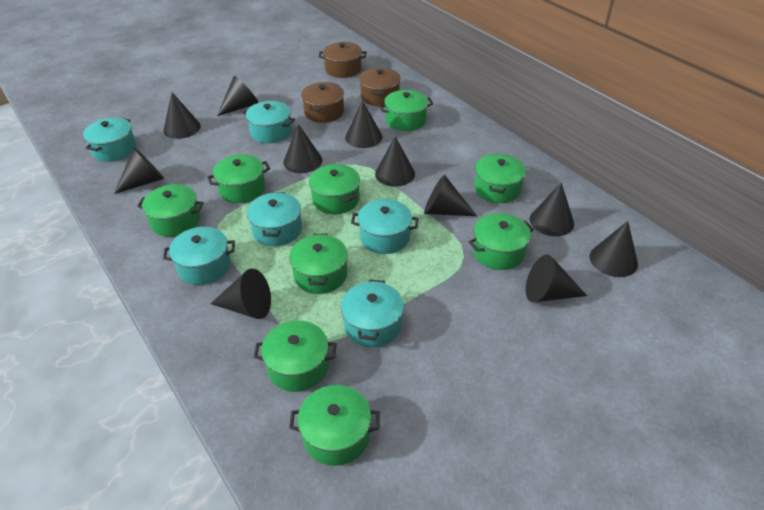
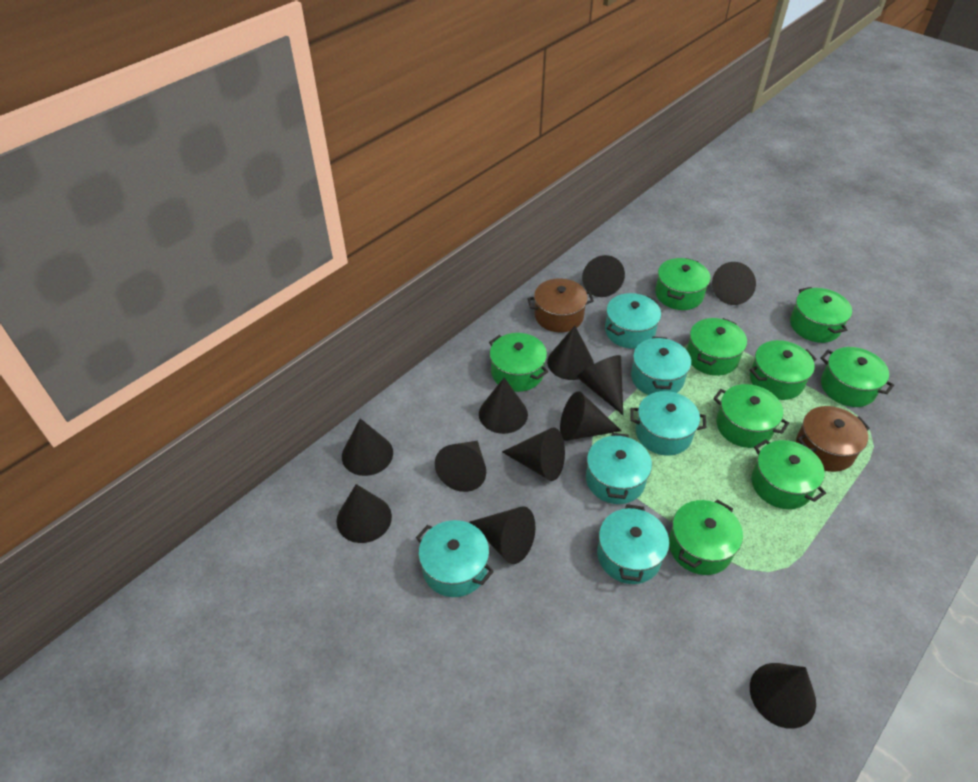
black cone: 11 -> 12
brown pot: 3 -> 2

